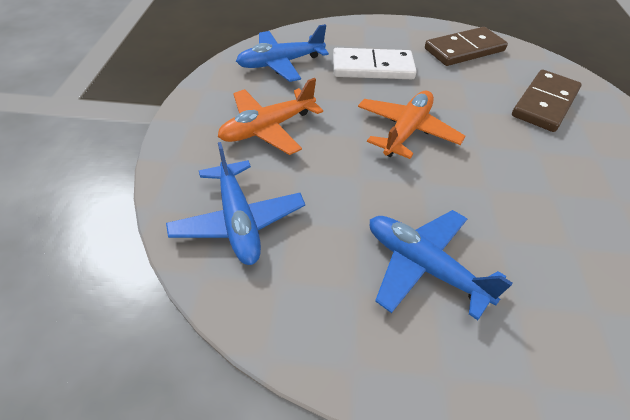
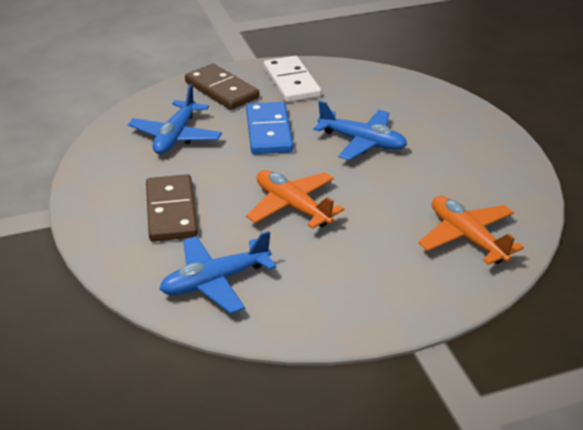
blue domino: 0 -> 1

